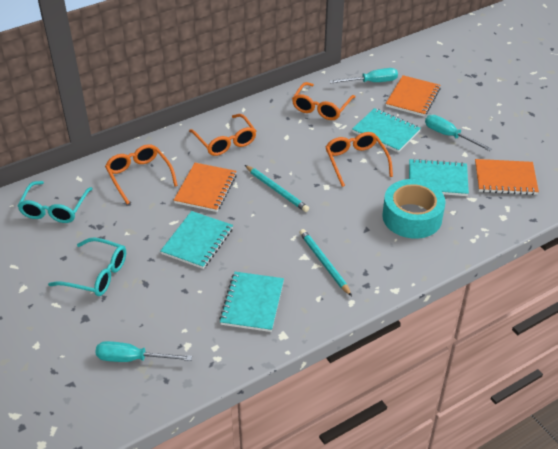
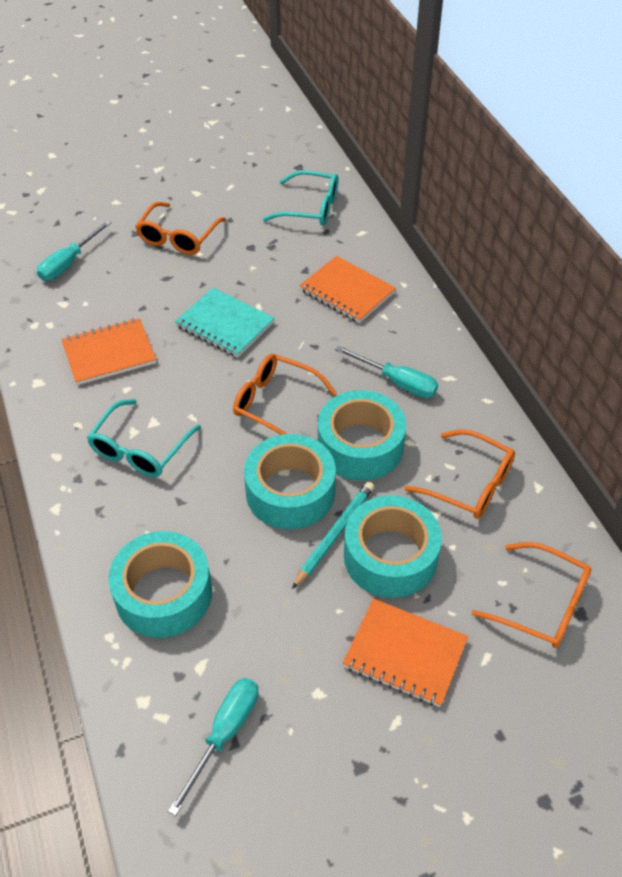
turquoise notebook: 4 -> 1
turquoise pencil: 2 -> 1
turquoise tape: 1 -> 4

